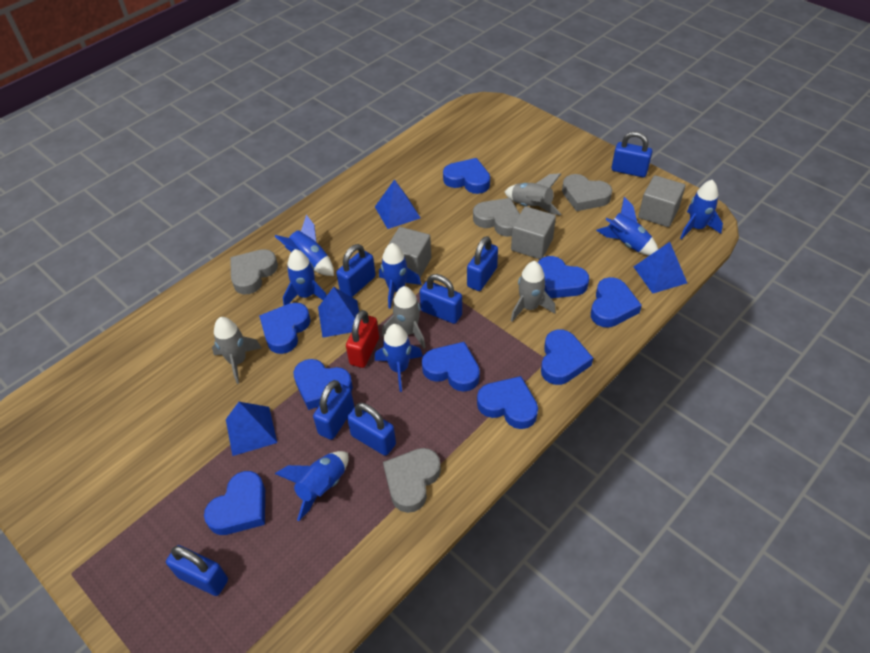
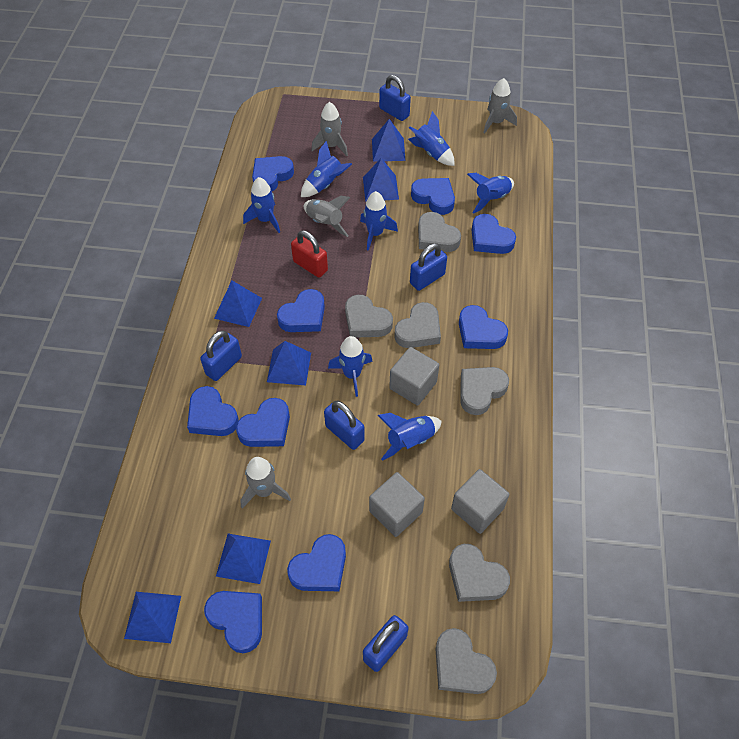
blue padlock: 7 -> 5
blue pyramid: 4 -> 6
grey heart: 4 -> 6

